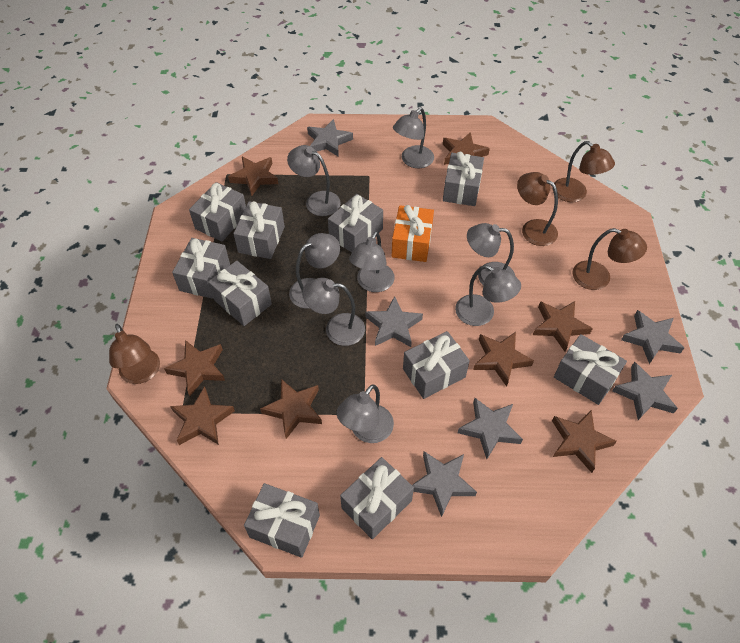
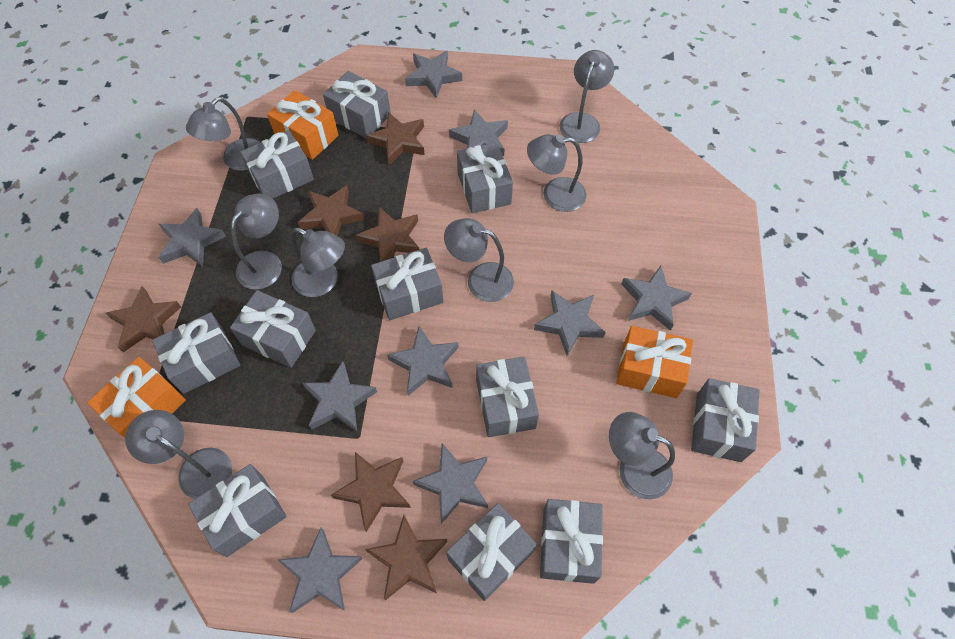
brown lamp: 4 -> 0
brown star: 8 -> 6
grey gift: 10 -> 11
grey star: 6 -> 9
orange gift: 1 -> 3

